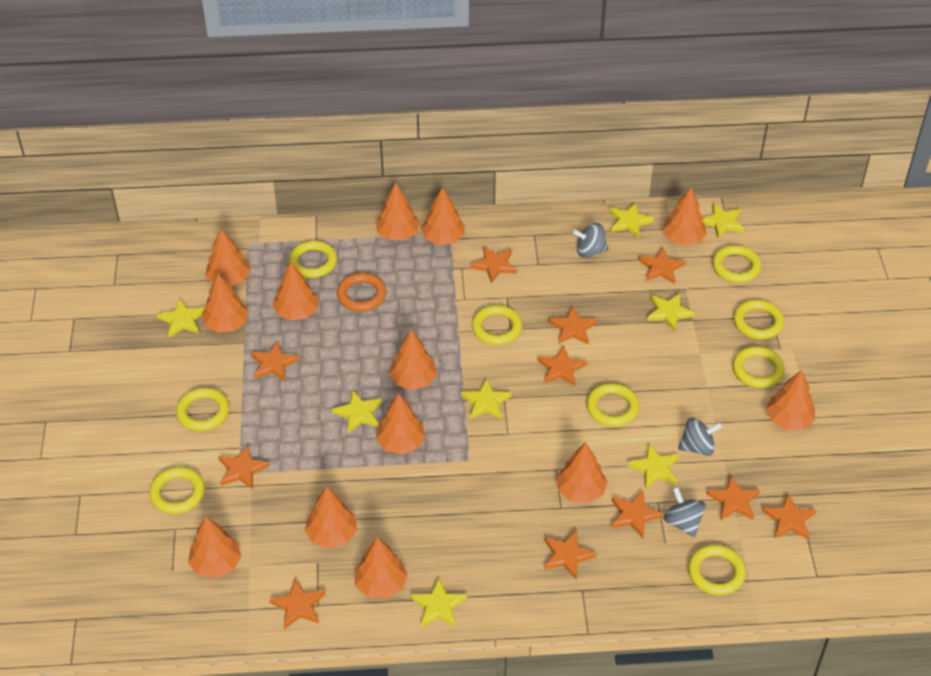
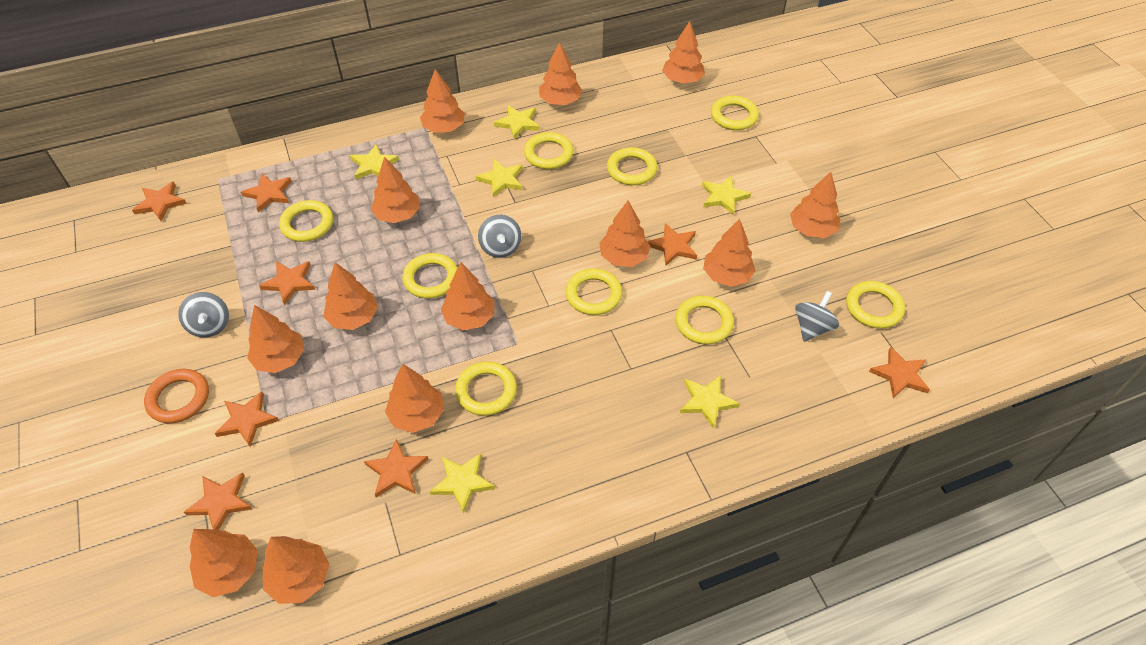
orange star: 11 -> 8
yellow star: 8 -> 6

